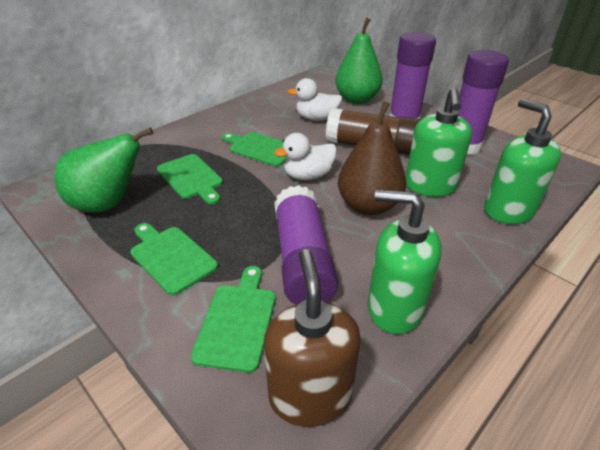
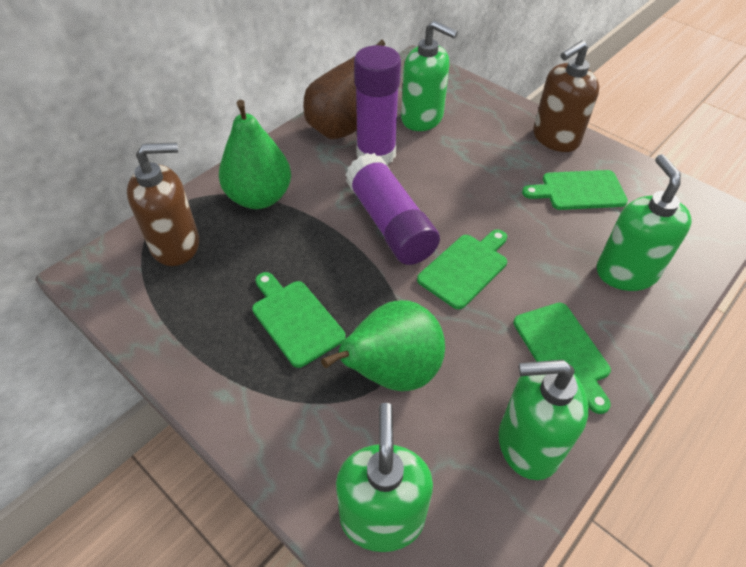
brown glue stick: 1 -> 0
brown soap dispenser: 1 -> 2
green soap dispenser: 3 -> 4
purple glue stick: 3 -> 2
white duck: 2 -> 0

